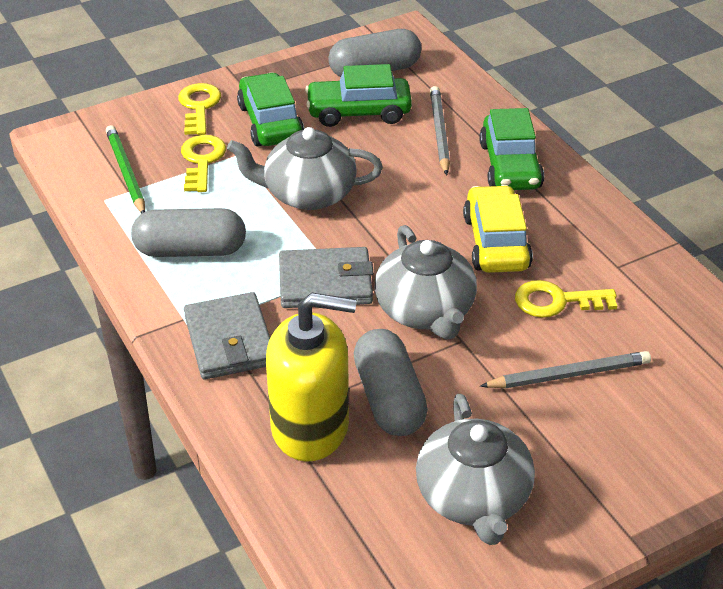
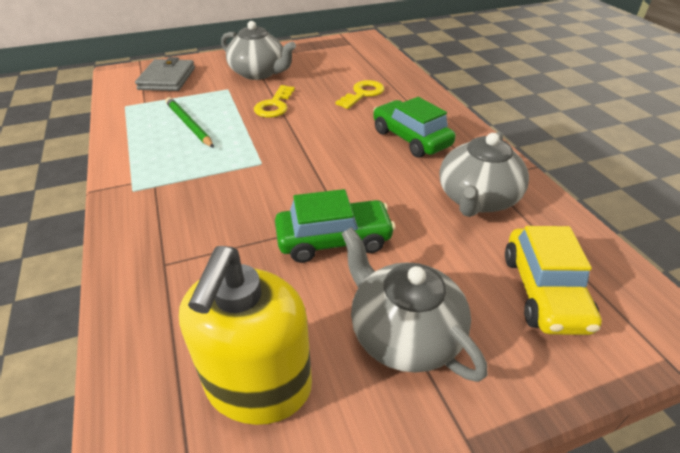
green car: 3 -> 2
grey capsule: 3 -> 0
grey pencil: 2 -> 0
grey wallet: 2 -> 1
yellow key: 3 -> 2

